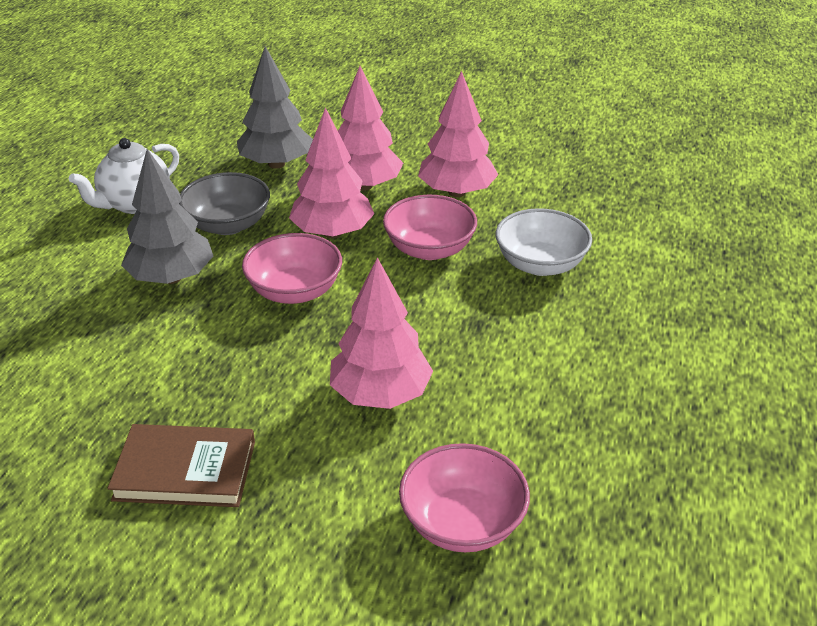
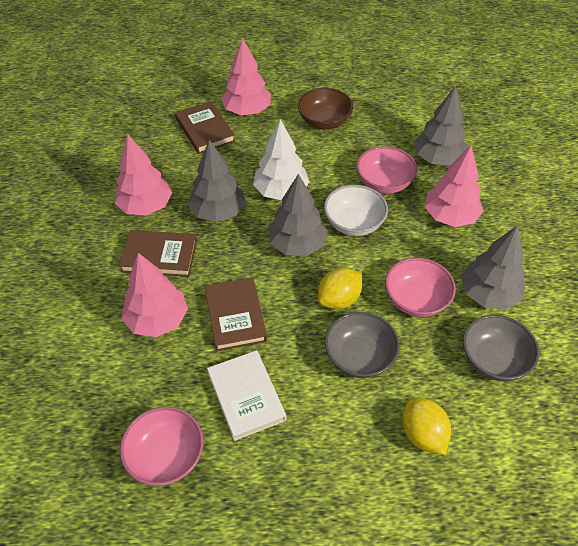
brown book: 1 -> 3
brown bowl: 0 -> 1
grey bowl: 1 -> 2
grey tree: 2 -> 4
white book: 0 -> 1
white teapot: 1 -> 0
white tree: 0 -> 1
yellow lemon: 0 -> 2

